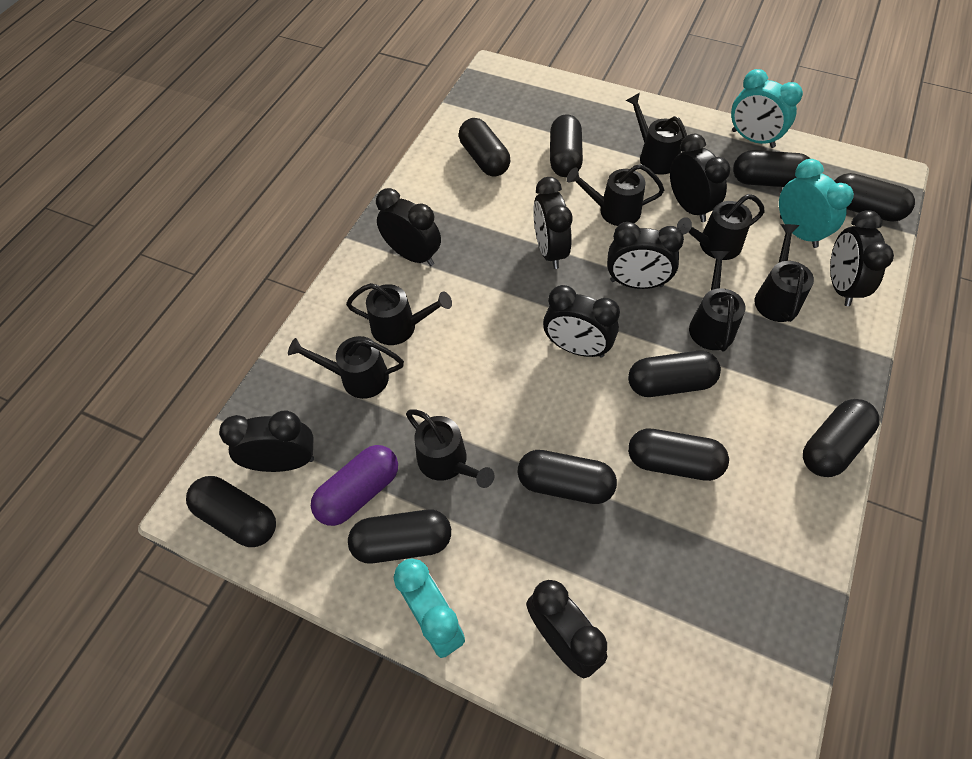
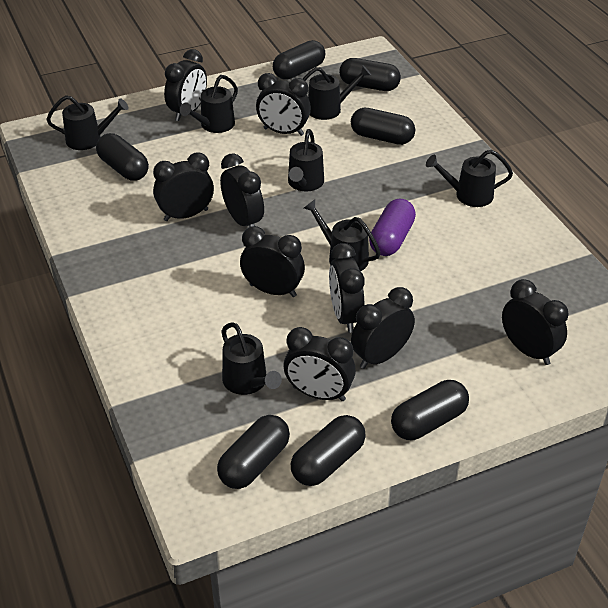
black capsule: 10 -> 7
black clock: 8 -> 9
black watering can: 8 -> 7
turquoise clock: 3 -> 0

